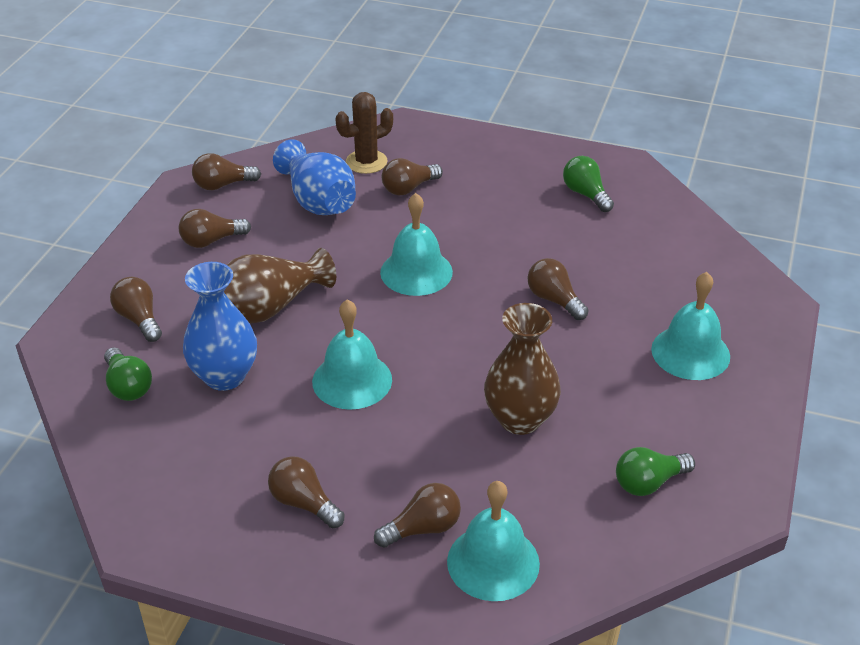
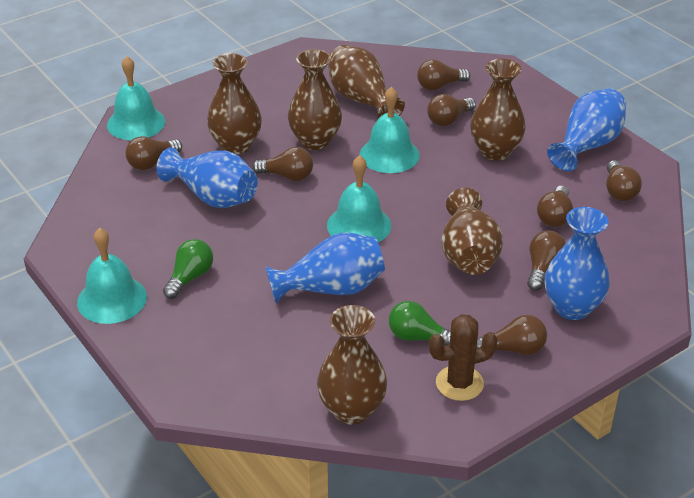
blue vase: 2 -> 4
brown light bulb: 7 -> 8
brown vase: 2 -> 6
green light bulb: 3 -> 2

